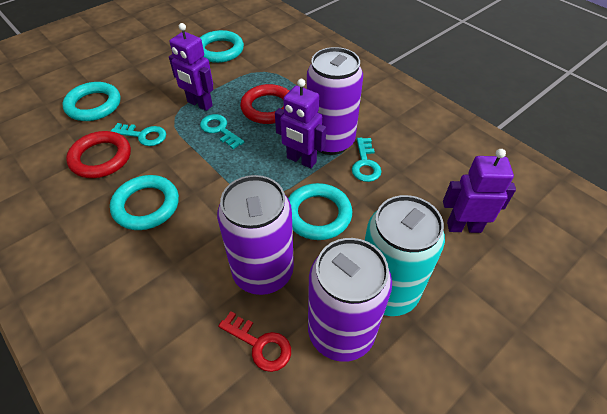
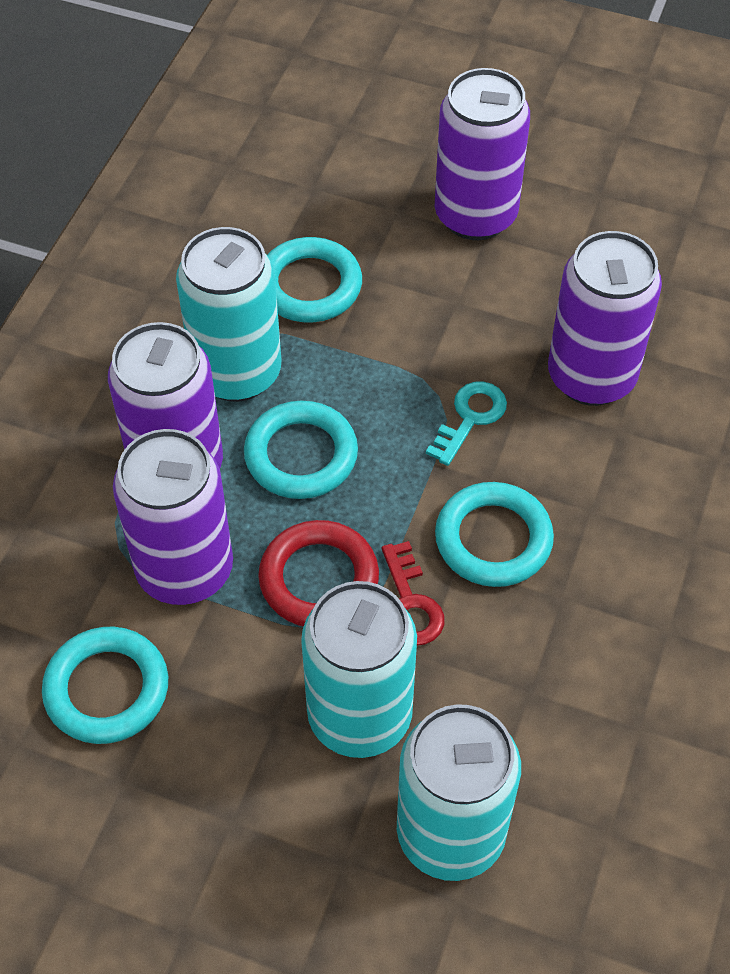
purple can: 3 -> 4
purple robot: 3 -> 0
red ring: 2 -> 1
turquoise can: 1 -> 3
turquoise key: 3 -> 1

